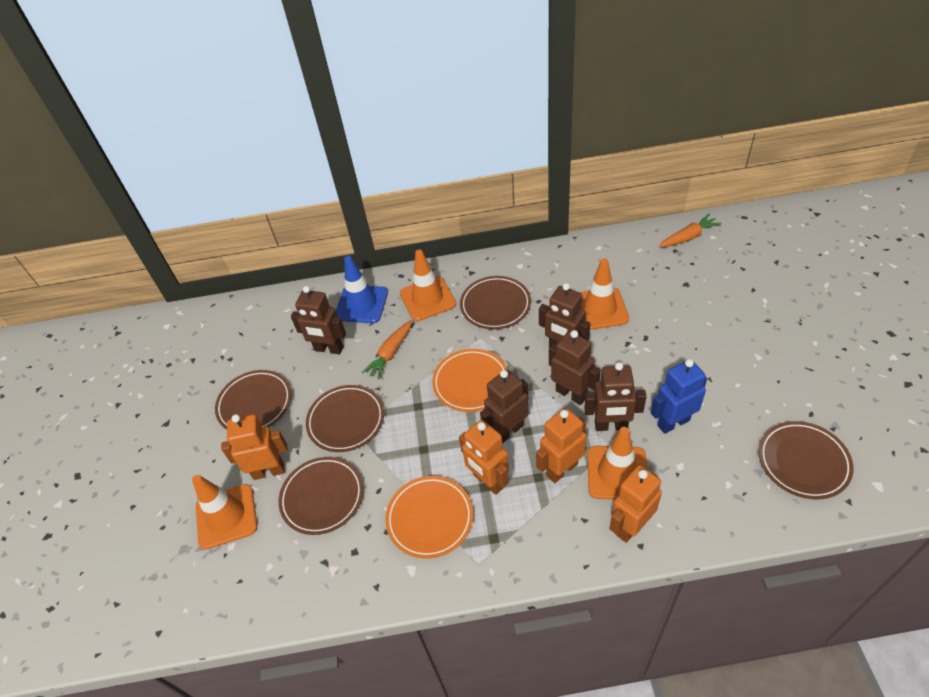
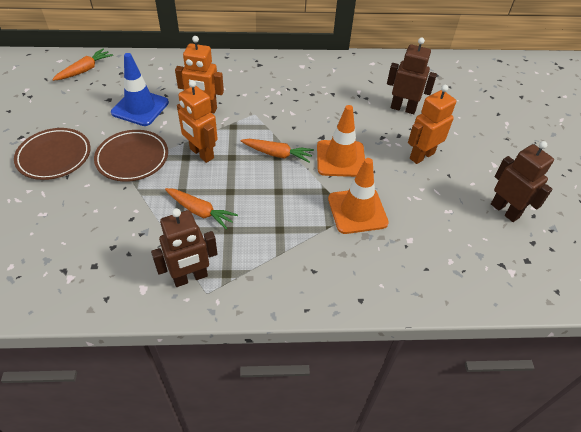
blue robot: 1 -> 0
brown plate: 5 -> 2
brown robot: 5 -> 3
orange carrot: 2 -> 3
orange plate: 2 -> 0
orange robot: 4 -> 3
orange traffic cone: 4 -> 2

